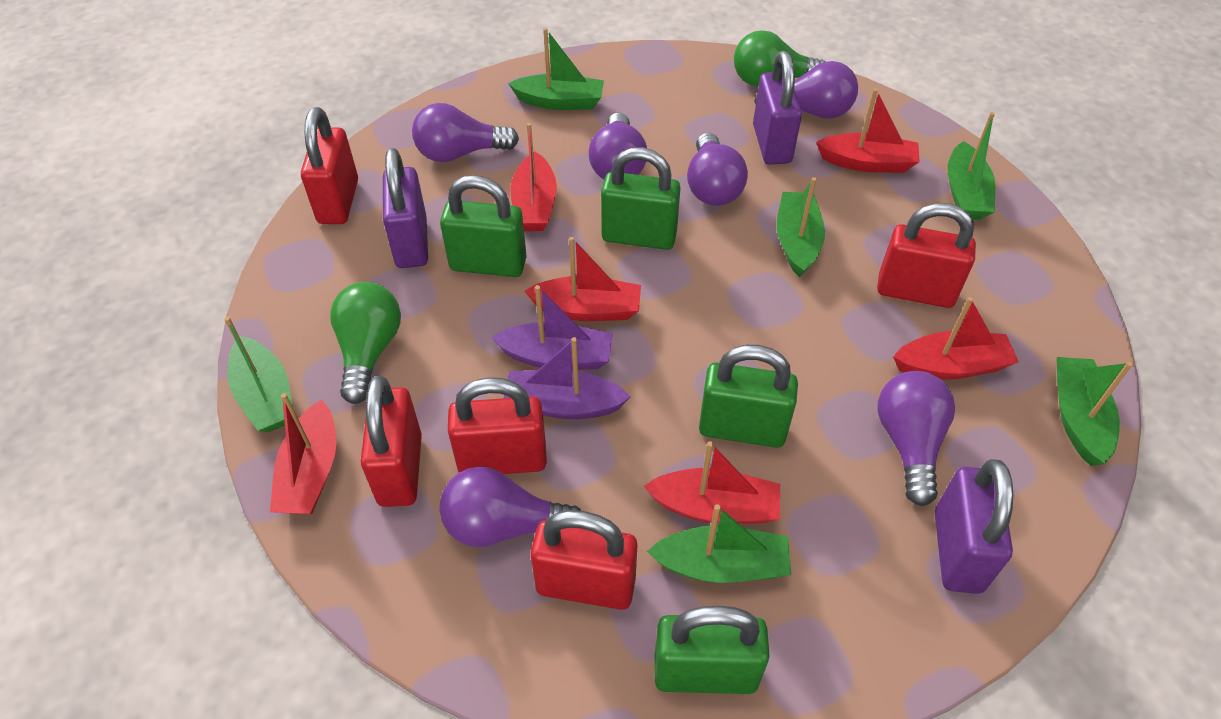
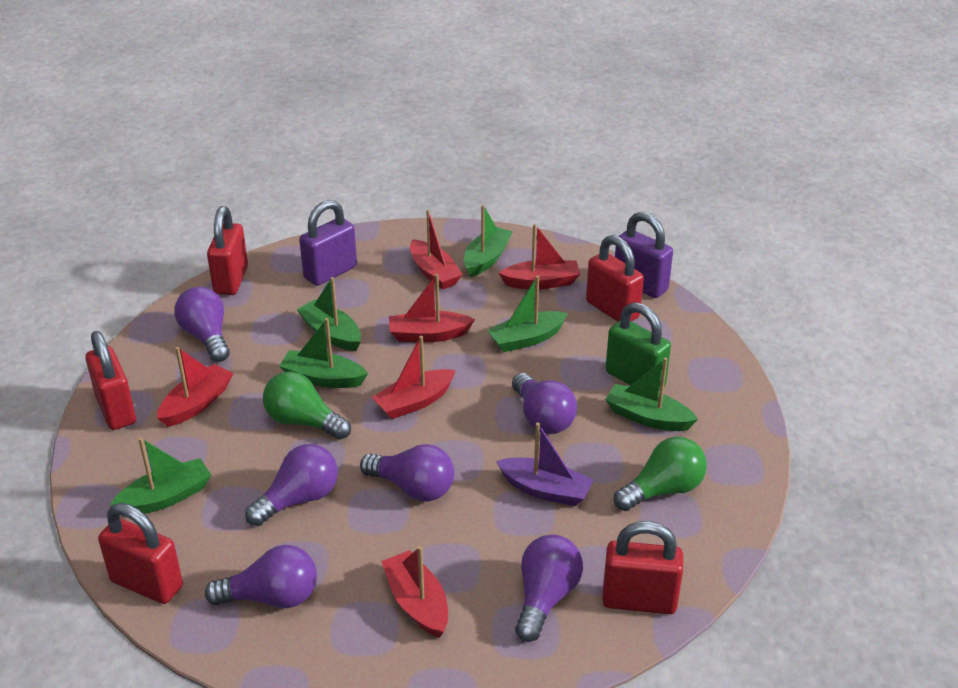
green padlock: 4 -> 1
purple boat: 2 -> 1
purple padlock: 3 -> 2

